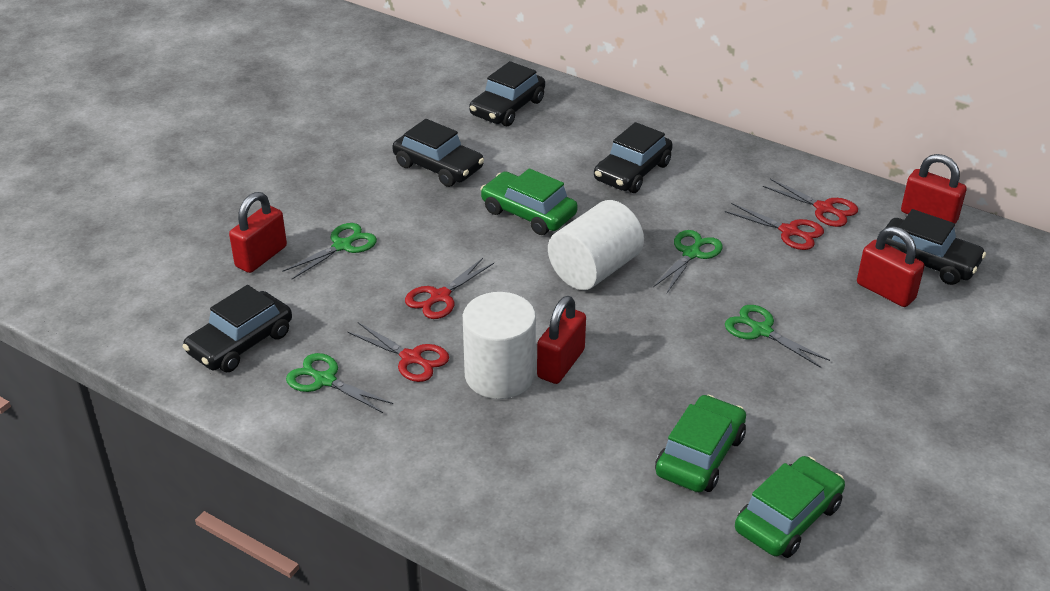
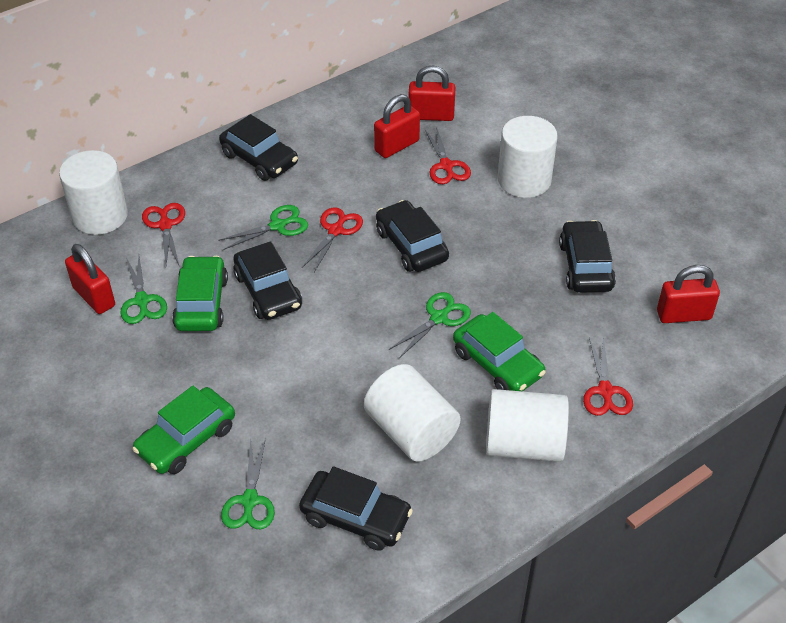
white cylinder: 2 -> 4

